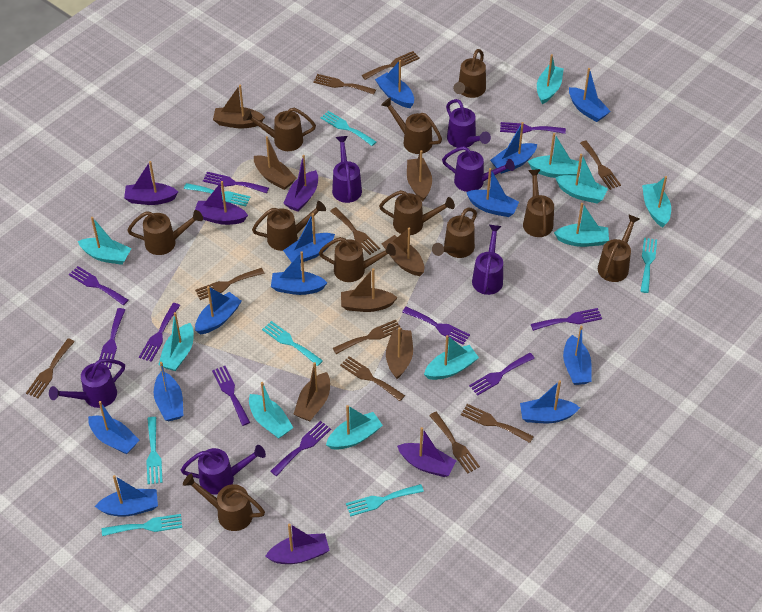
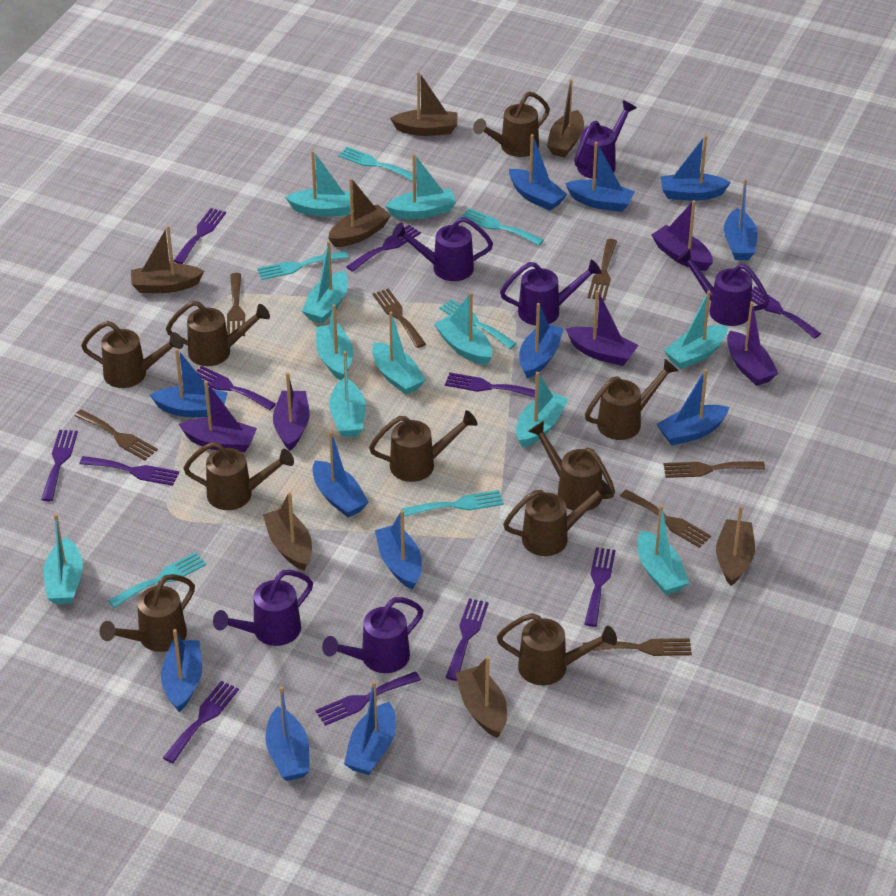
brown fork: 10 -> 7
brown watering can: 11 -> 10
purple fork: 10 -> 11
turquoise boat: 10 -> 11
turquoise fork: 7 -> 6

